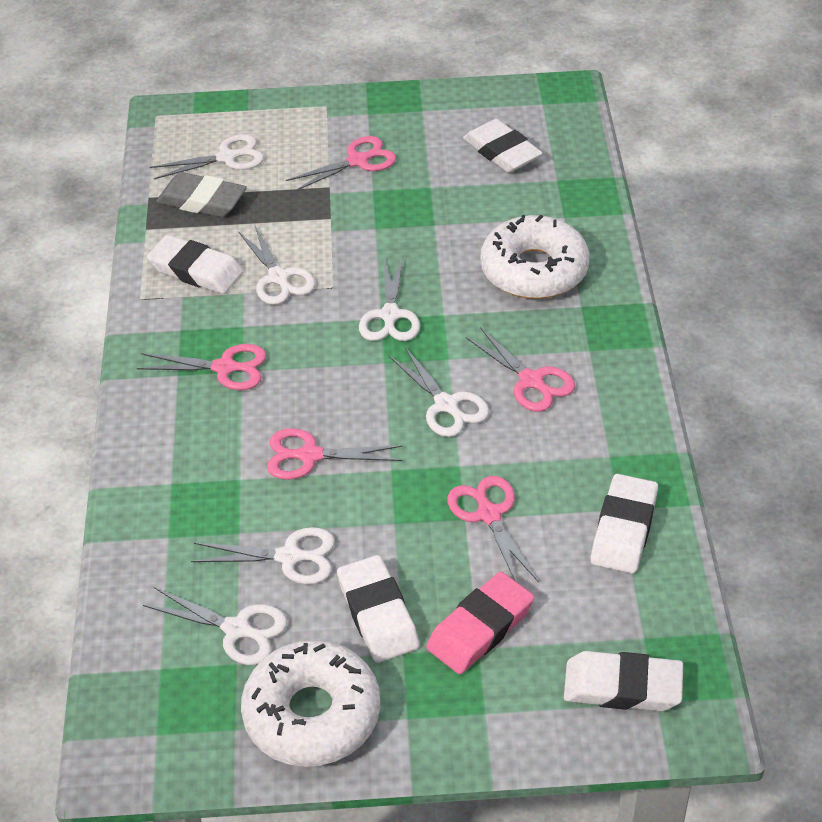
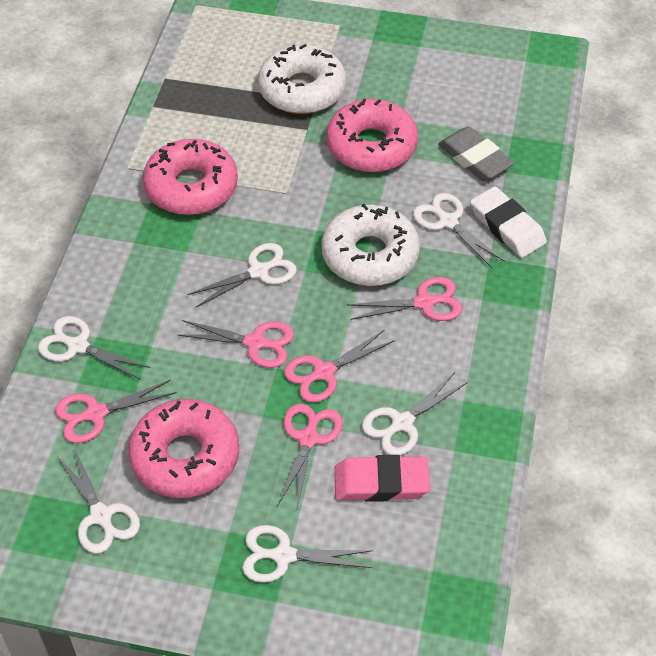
pink donut: 0 -> 3
white eraser: 5 -> 1

